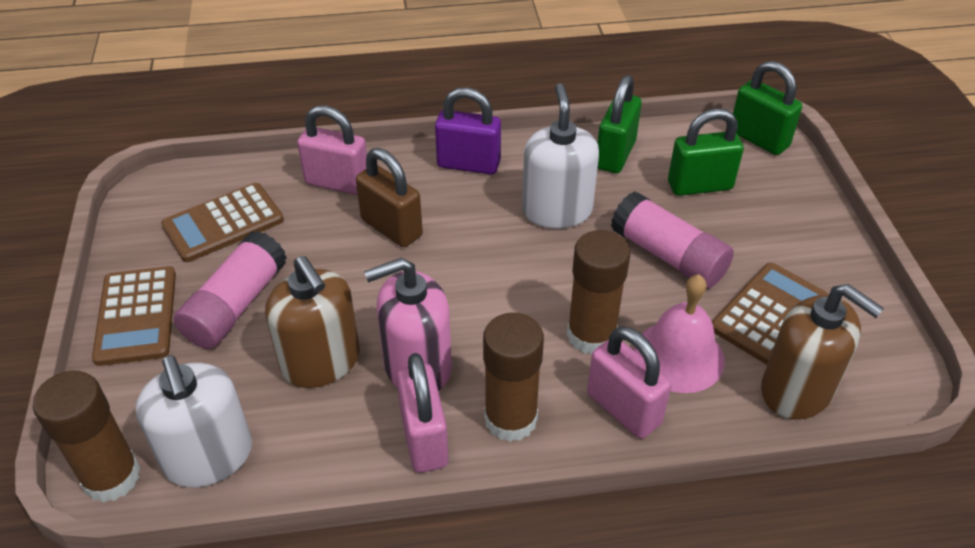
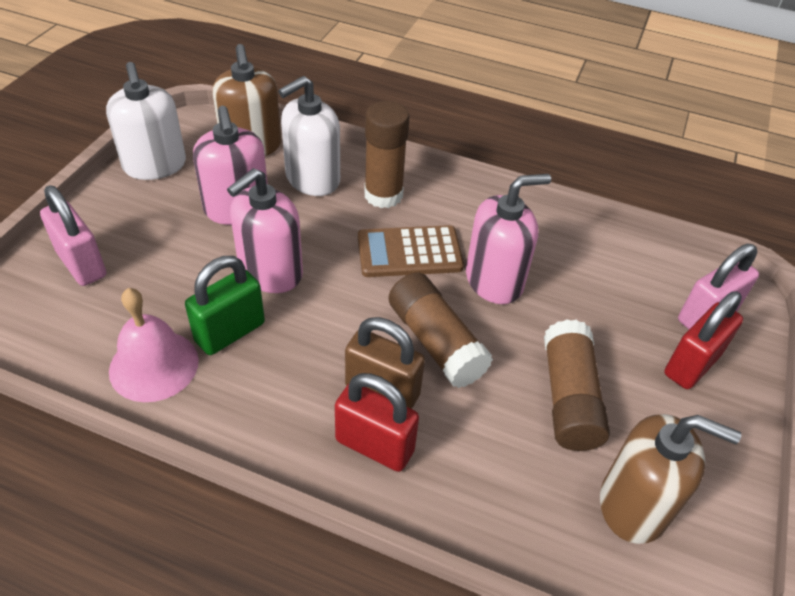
brown calculator: 3 -> 1
green padlock: 3 -> 1
pink glue stick: 2 -> 0
pink padlock: 3 -> 2
pink soap dispenser: 1 -> 3
purple padlock: 1 -> 0
red padlock: 0 -> 2

